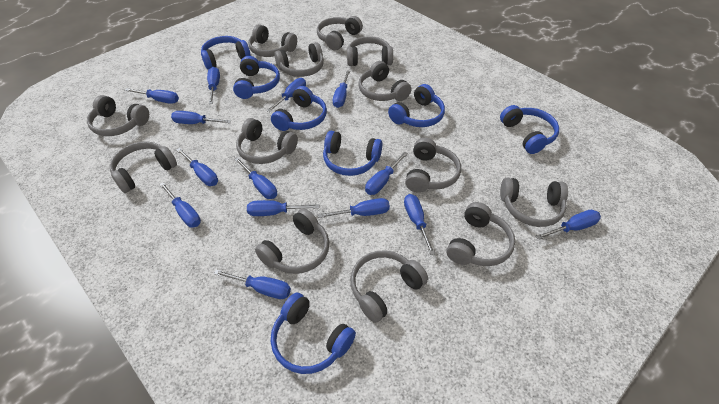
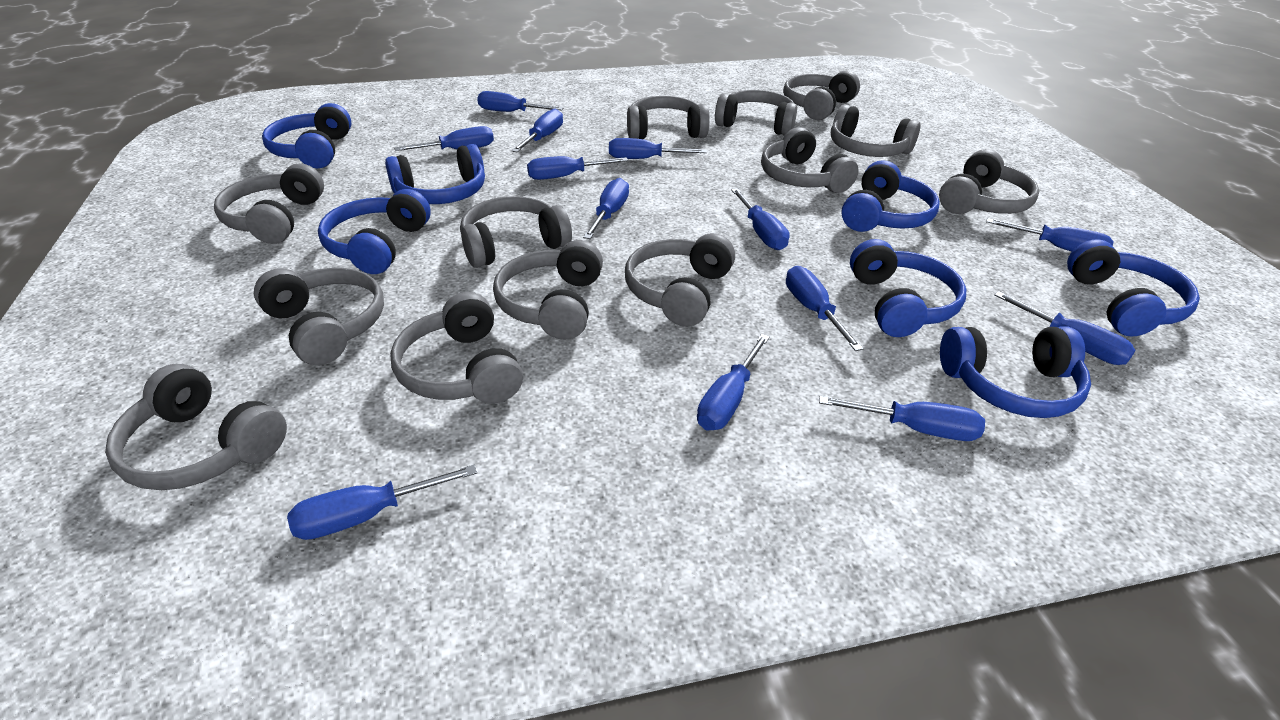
blue screwdriver: 14 -> 13

